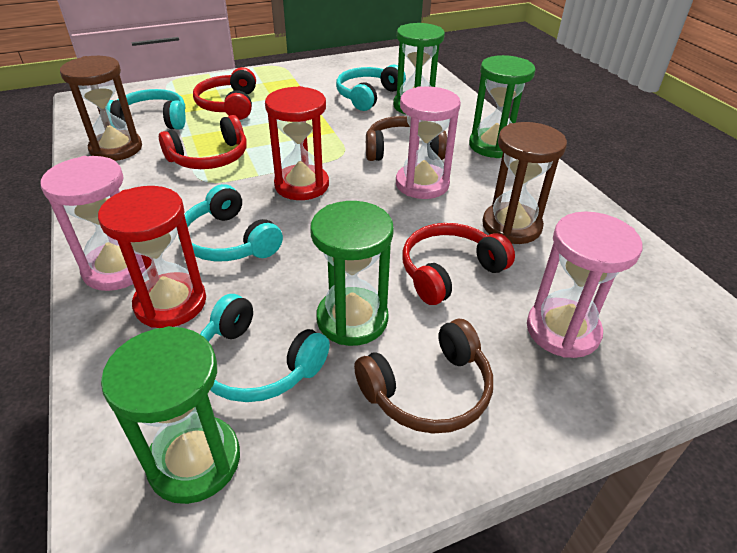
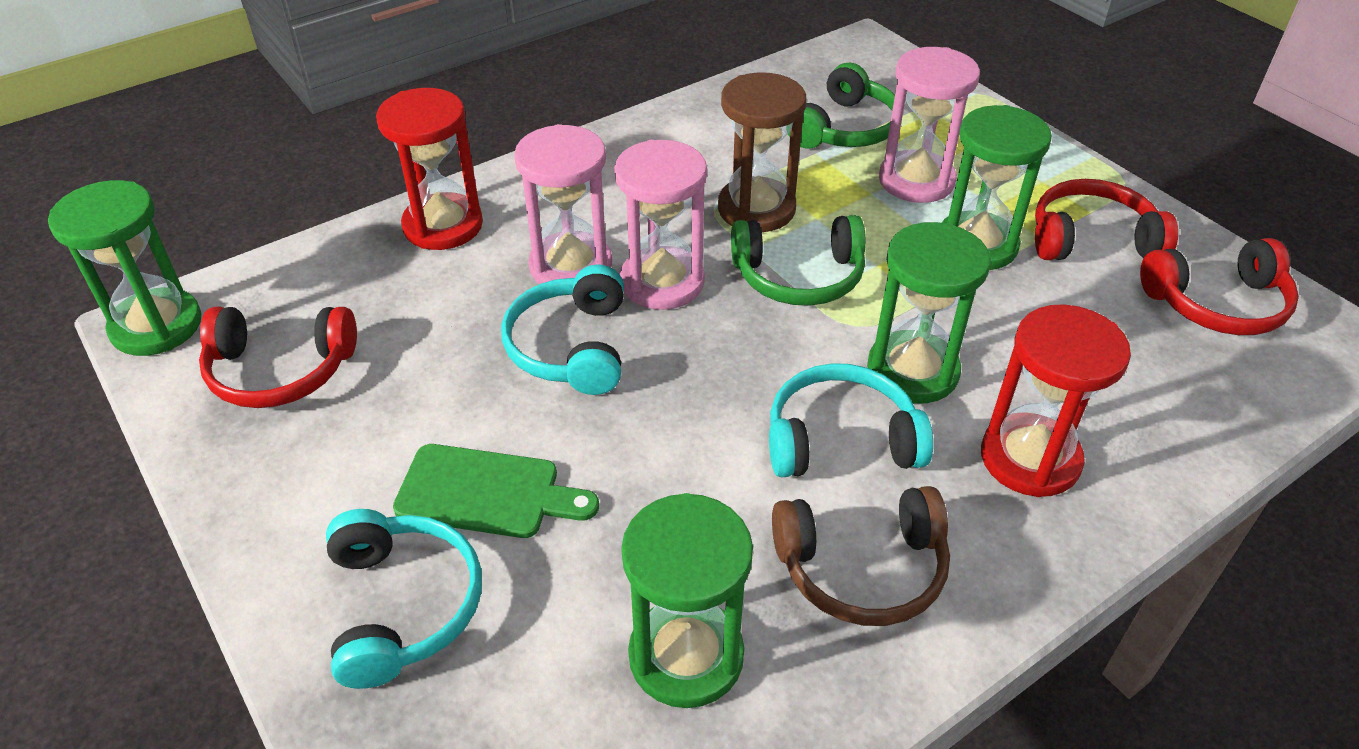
brown headphones: 2 -> 1
brown hourglass: 2 -> 1
green cutting board: 0 -> 1
green headphones: 0 -> 2
turquoise headphones: 4 -> 3

